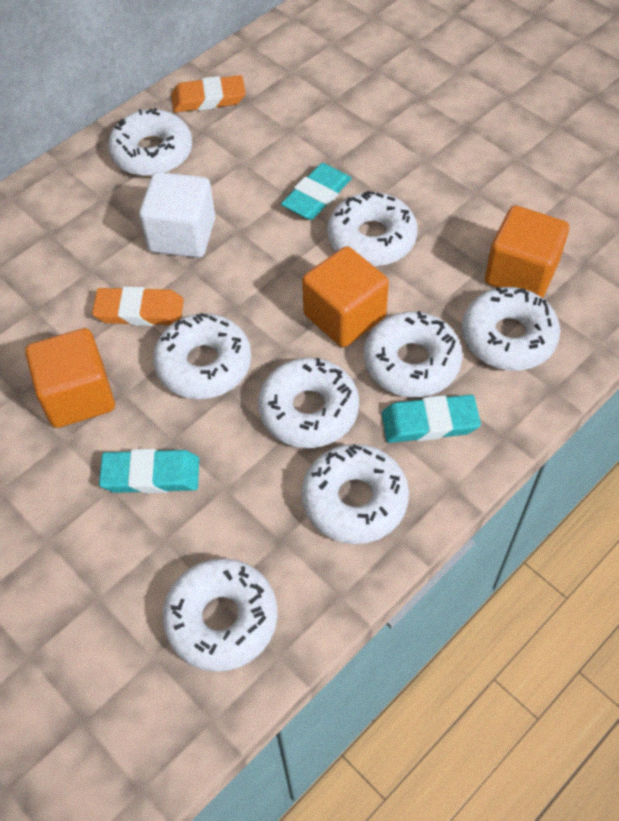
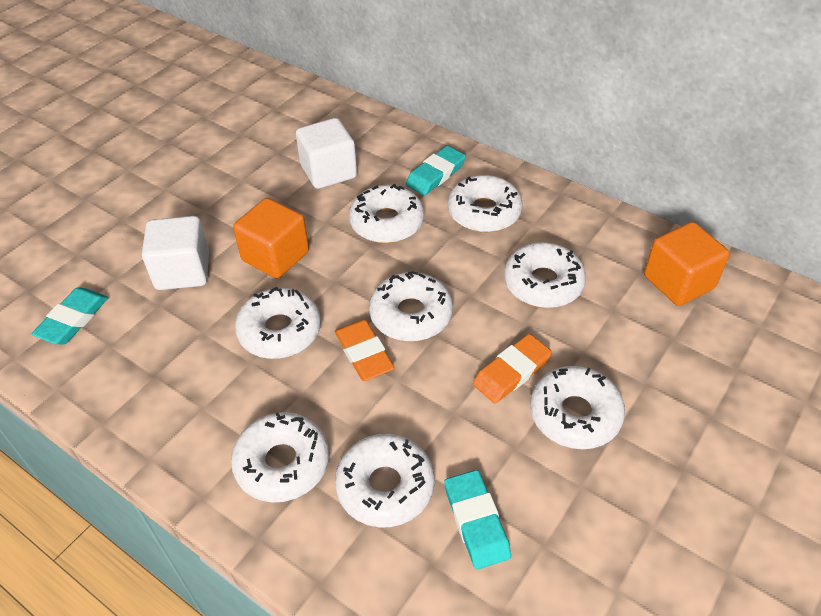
orange cube: 3 -> 2
white cube: 1 -> 2

